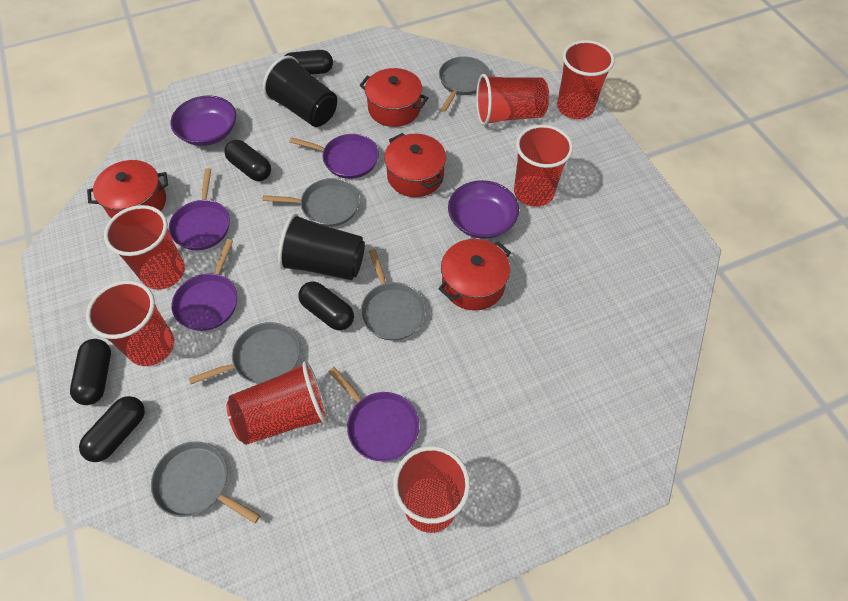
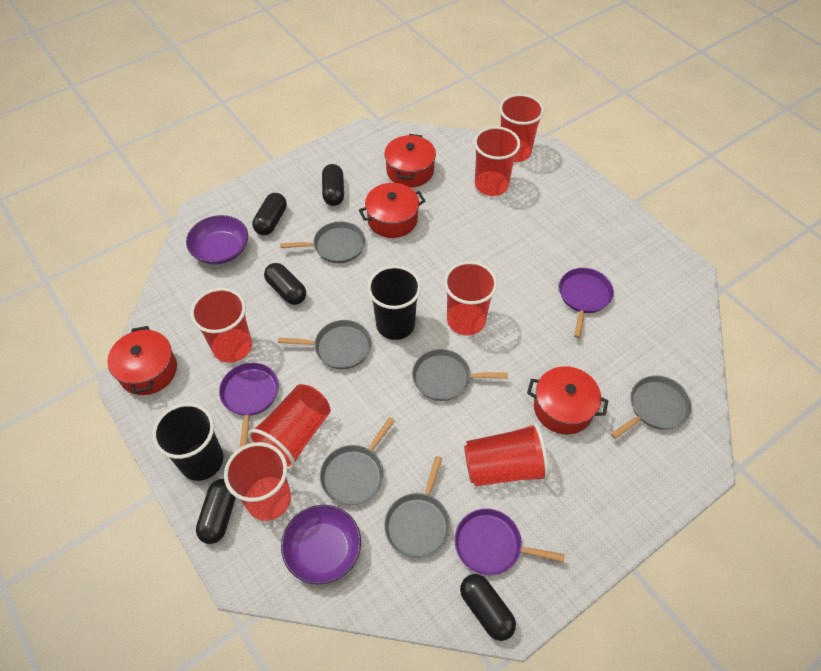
grey pan: 5 -> 6
purple pan: 4 -> 3

